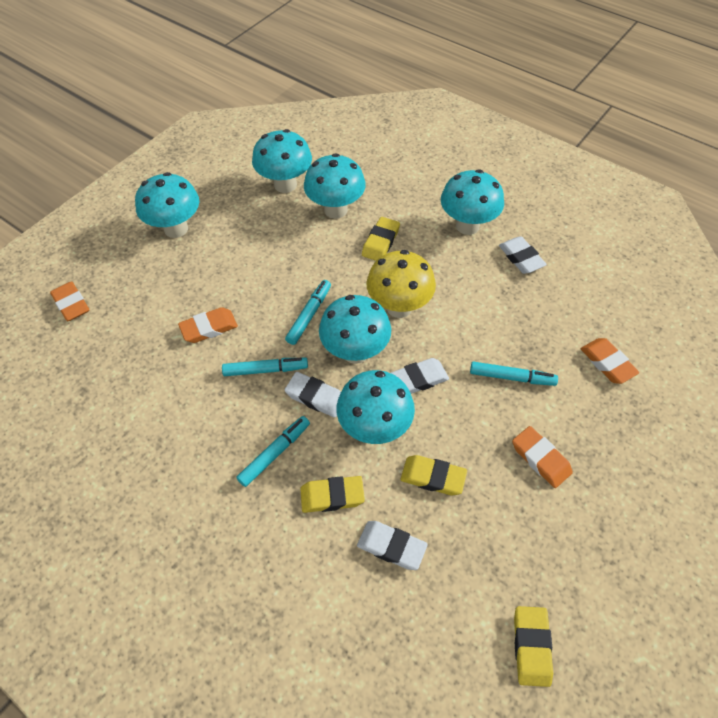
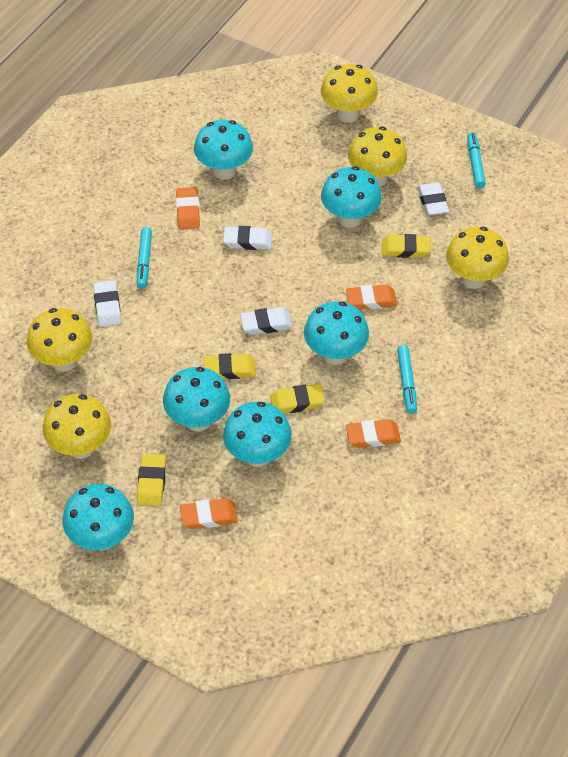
turquoise marker: 4 -> 3
yellow mushroom: 1 -> 5

